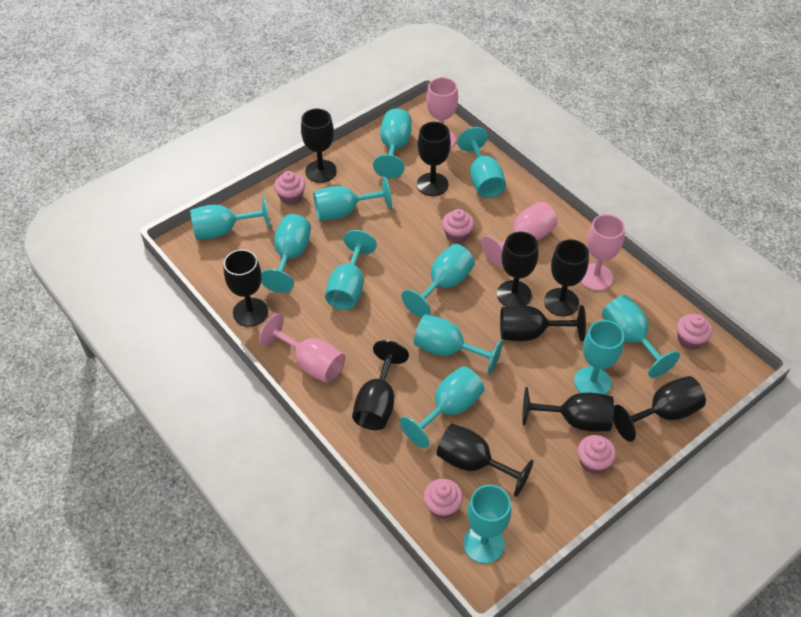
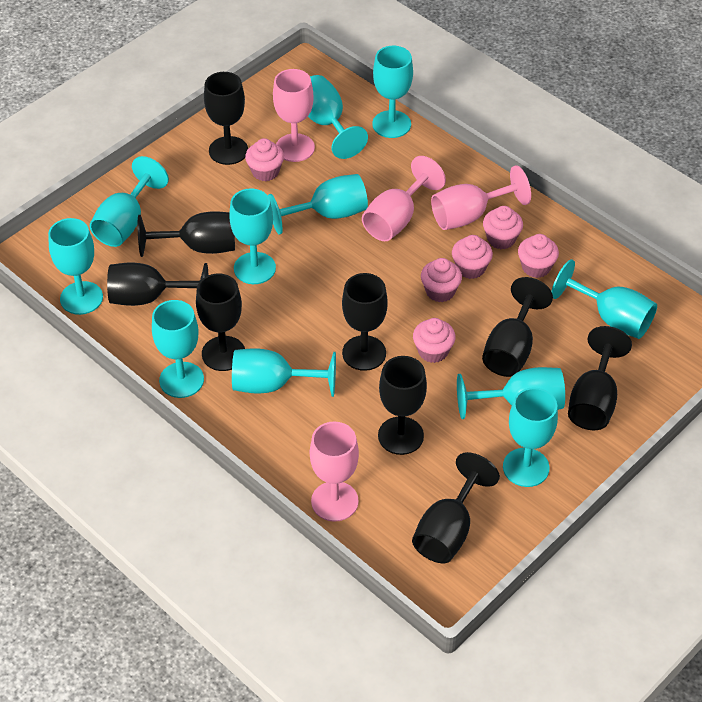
black goblet: 10 -> 9
pink cupcake: 5 -> 6
turquoise goblet: 12 -> 11

